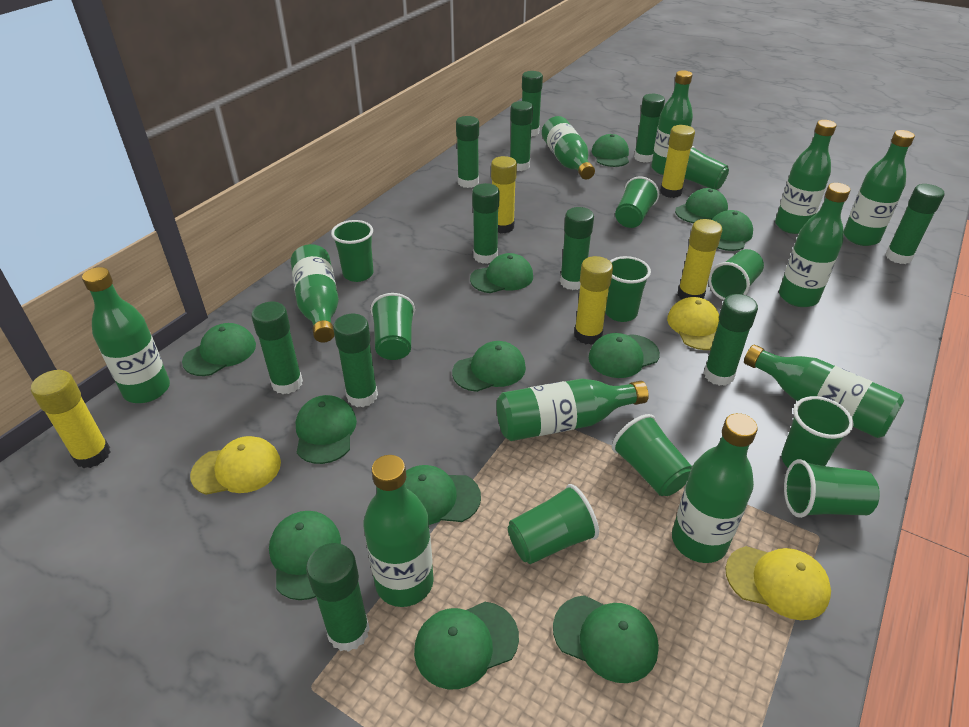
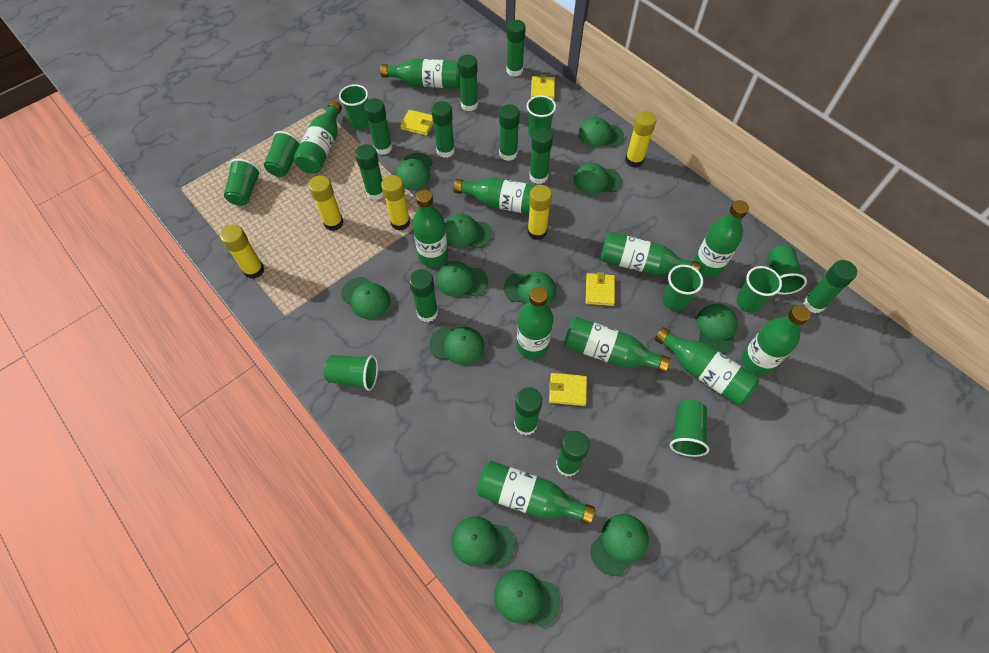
green cup: 10 -> 9
yellow cap: 3 -> 0
yellow wallet: 0 -> 4

